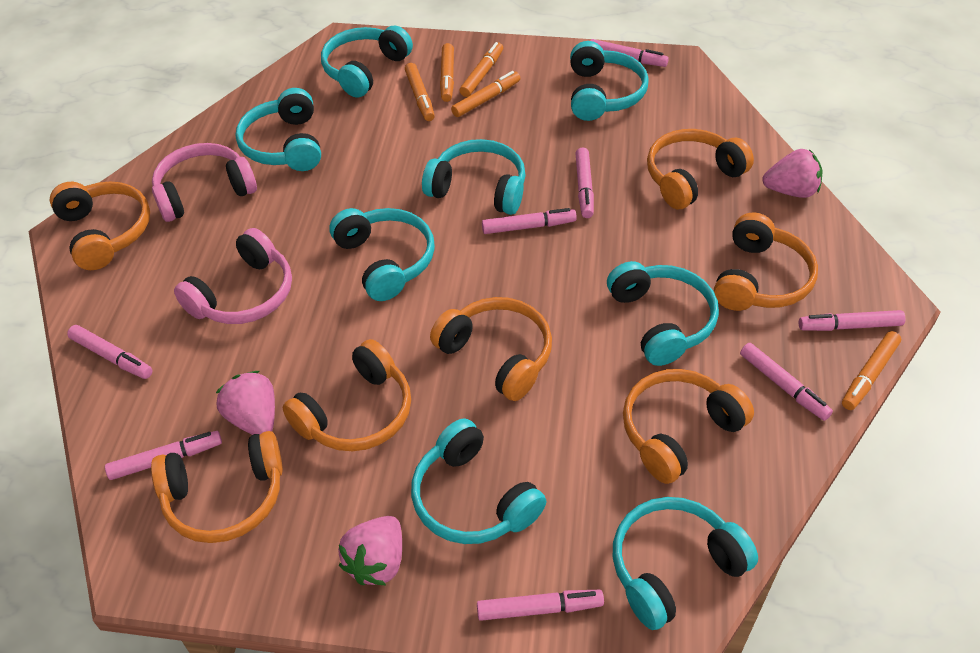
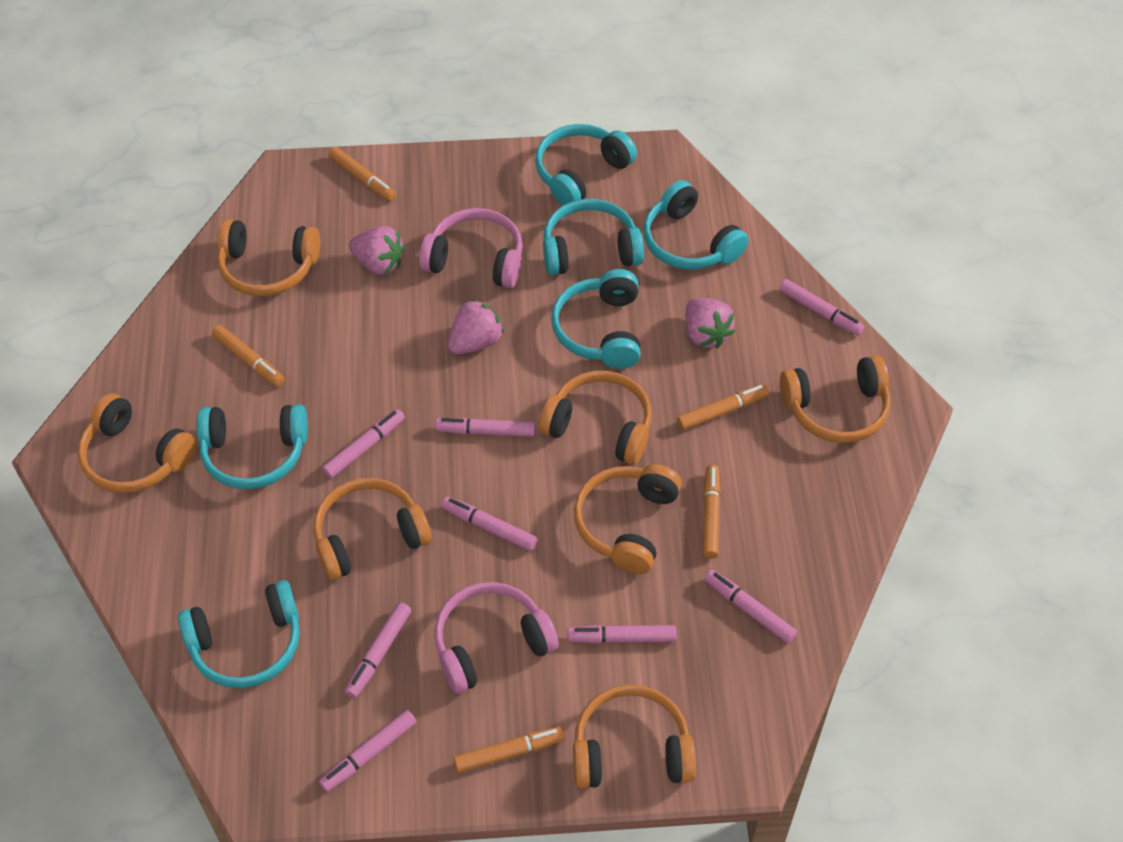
turquoise headphones: 8 -> 6

